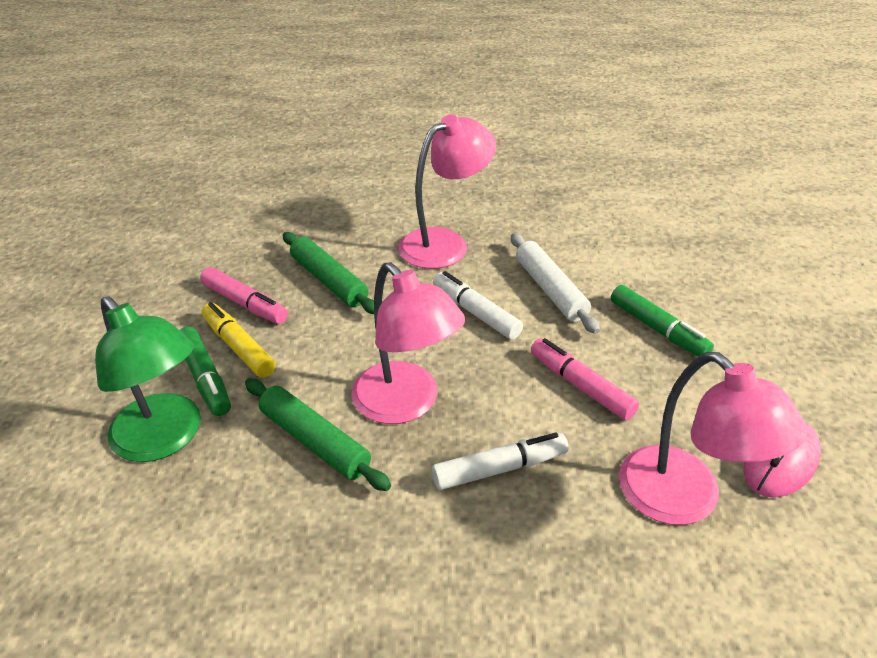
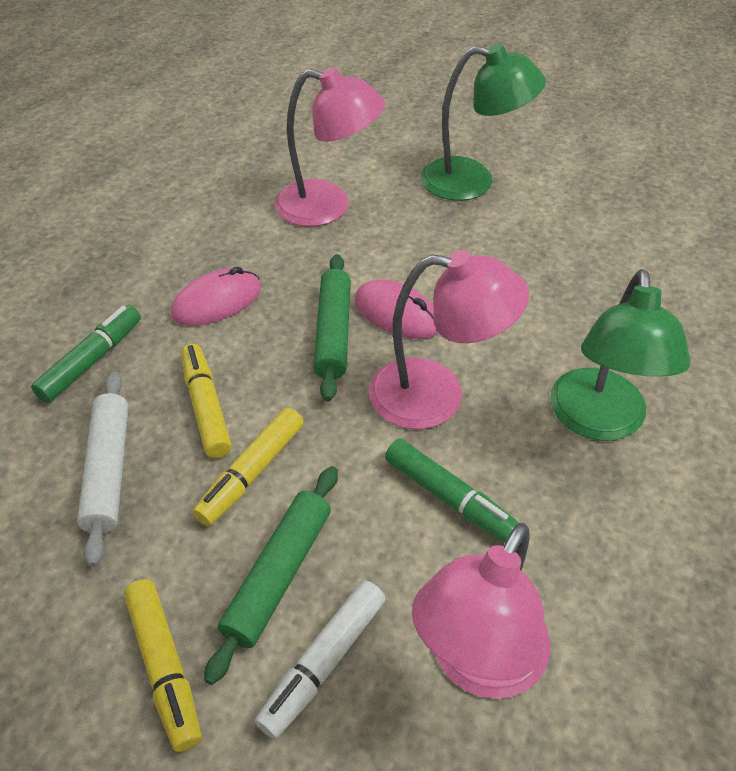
green lamp: 1 -> 2
pink marker: 2 -> 0
pink mouse: 1 -> 2
white marker: 2 -> 1
yellow marker: 1 -> 3

